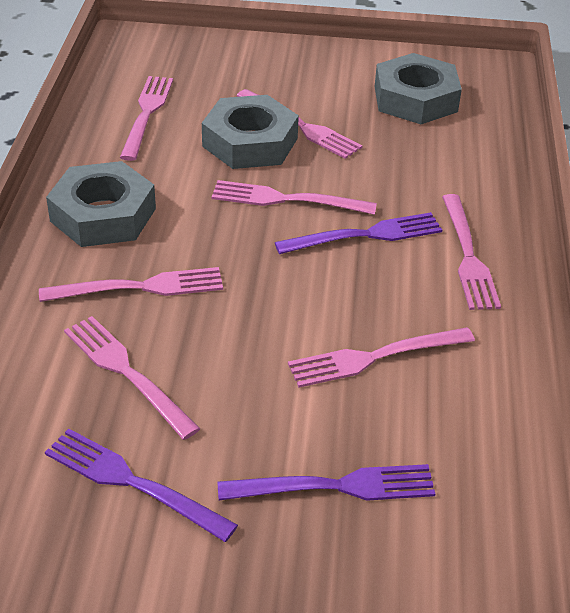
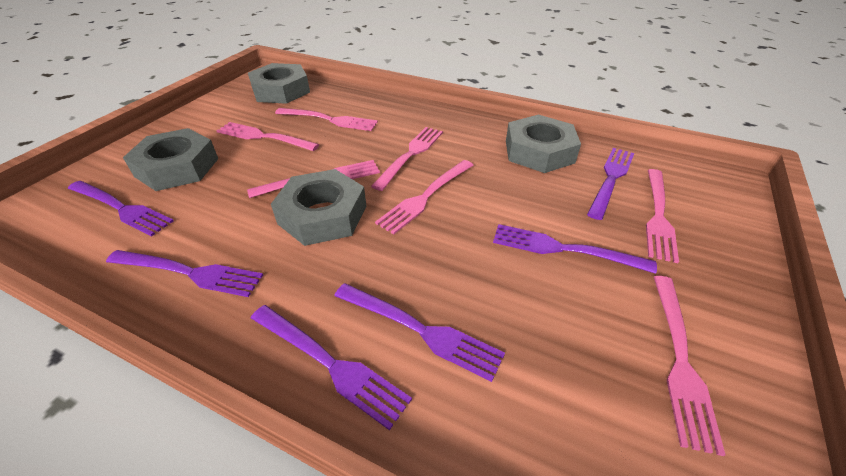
grey nut: 3 -> 4
purple fork: 3 -> 6

